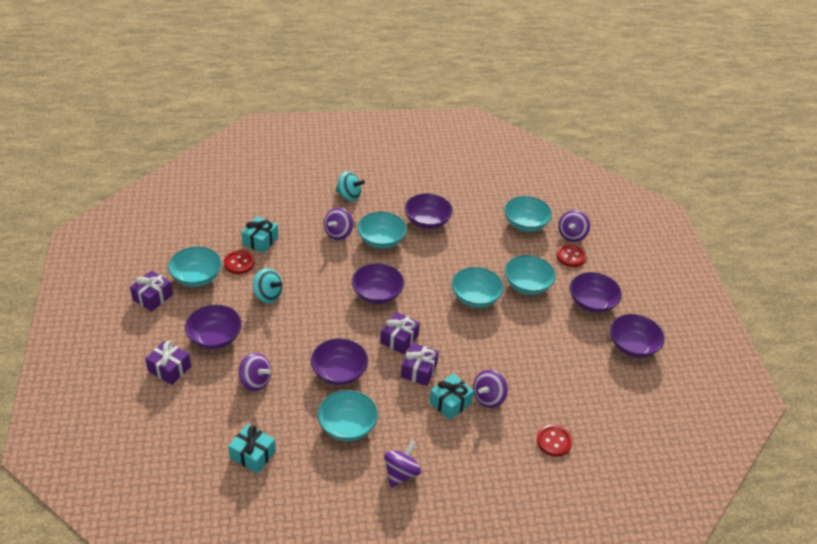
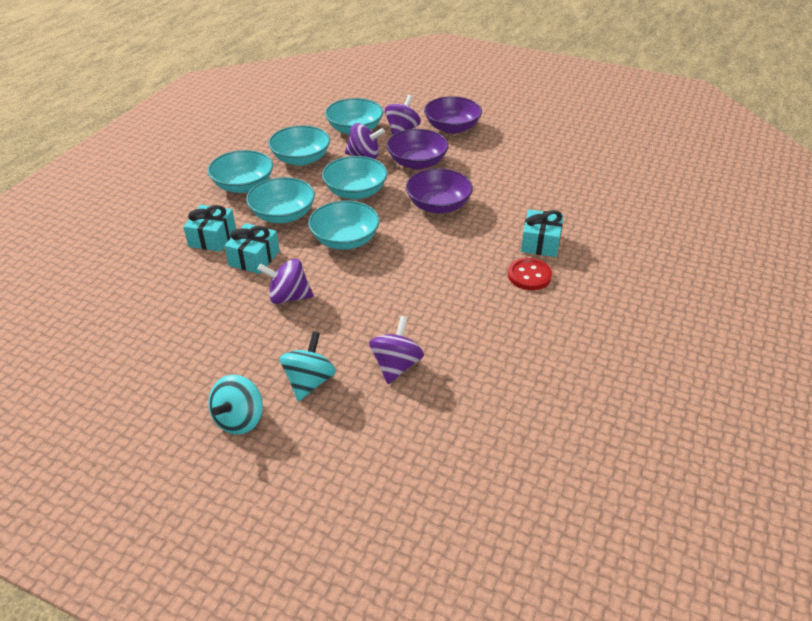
purple bowl: 6 -> 3
purple gift: 4 -> 0
purple spinning top: 5 -> 4
red button: 3 -> 1

